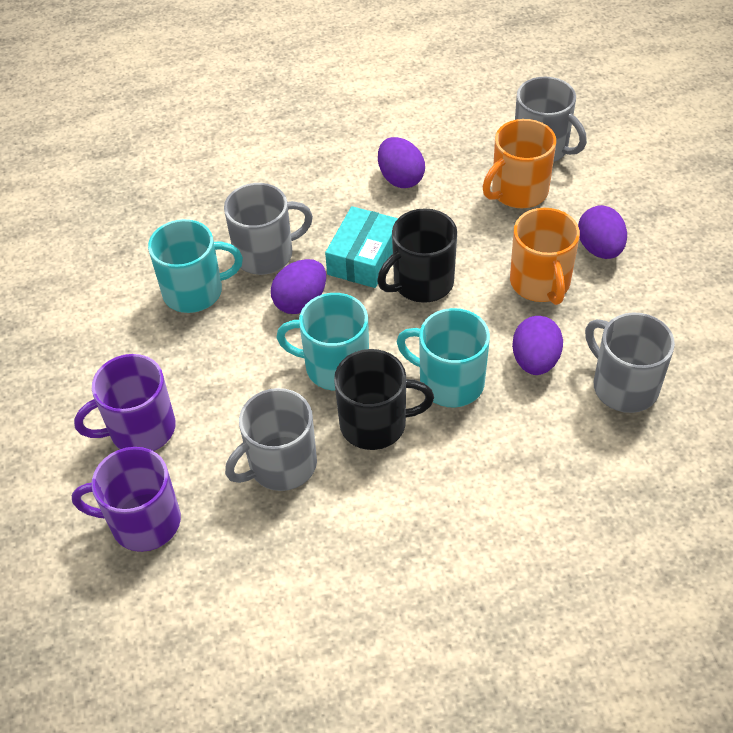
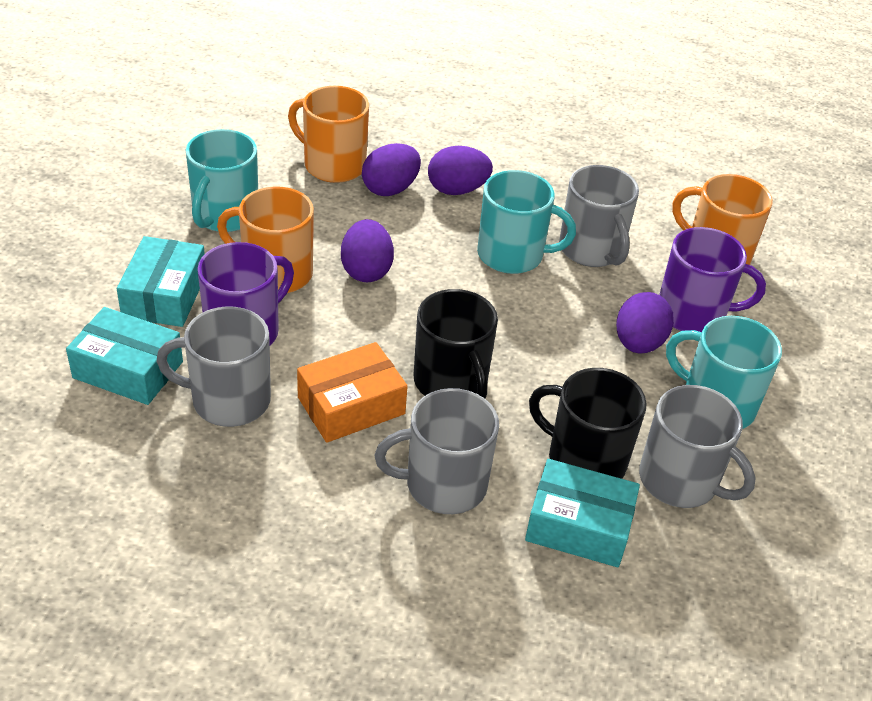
orange box: 0 -> 1
orange mug: 2 -> 3
turquoise box: 1 -> 3

